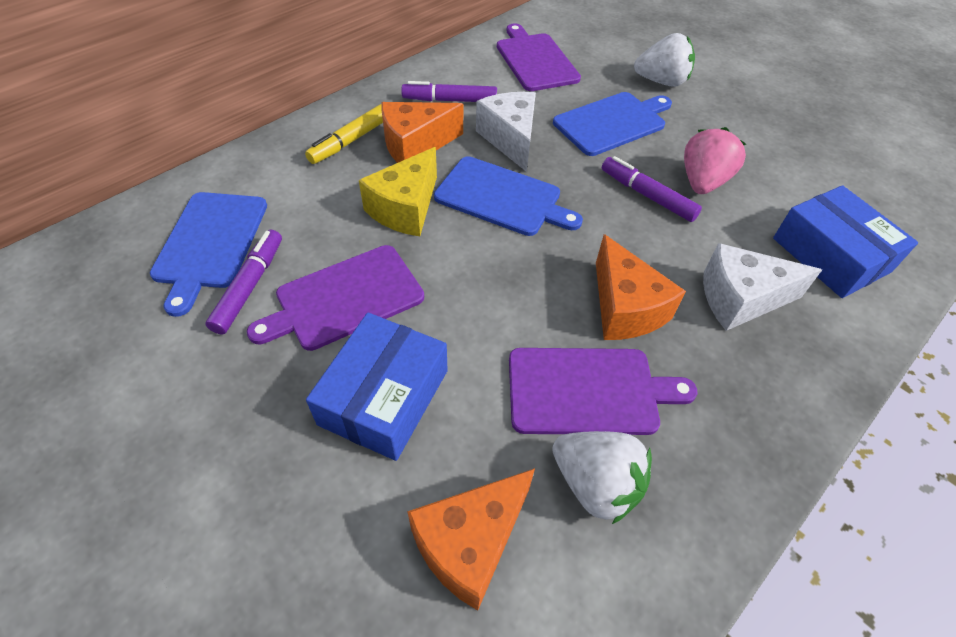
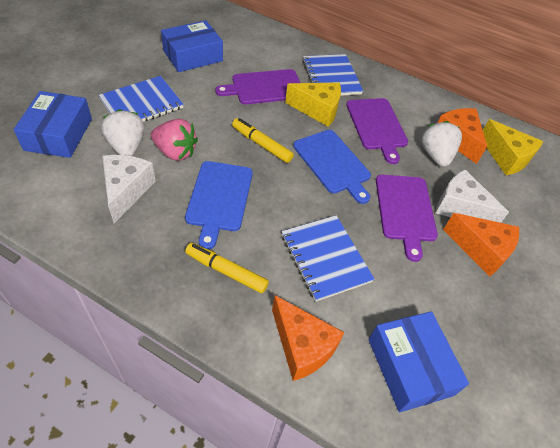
blue box: 2 -> 3
blue cutting board: 3 -> 2
blue notebook: 0 -> 3
purple marker: 3 -> 0
yellow cheese: 1 -> 2
yellow marker: 1 -> 2

